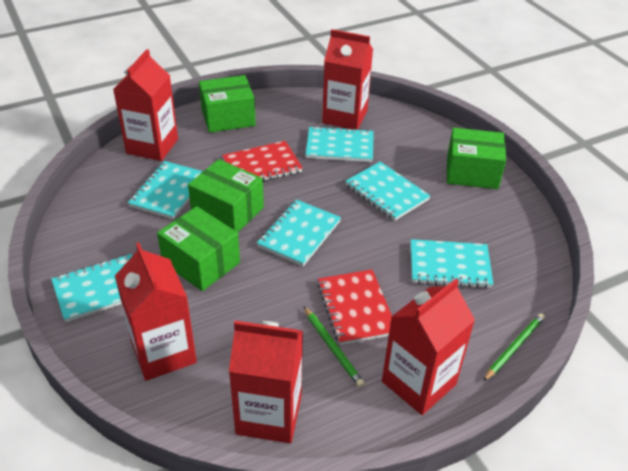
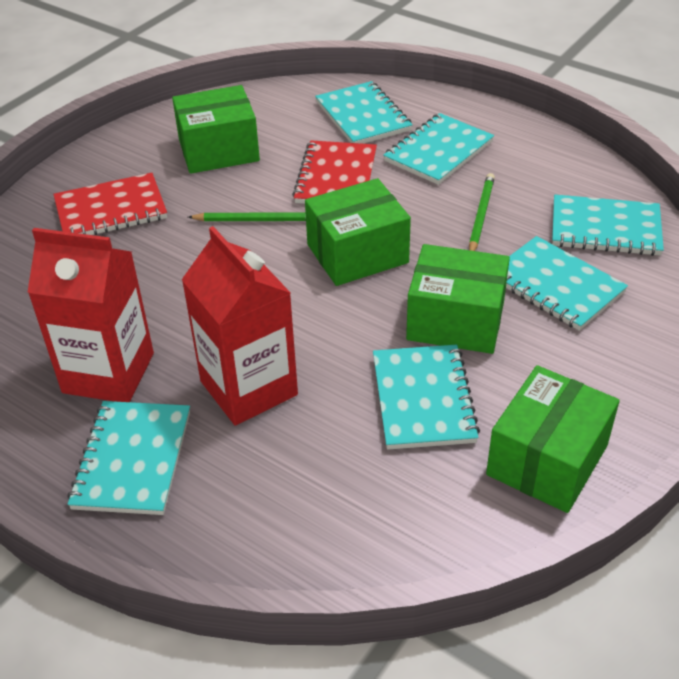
red carton: 5 -> 2

